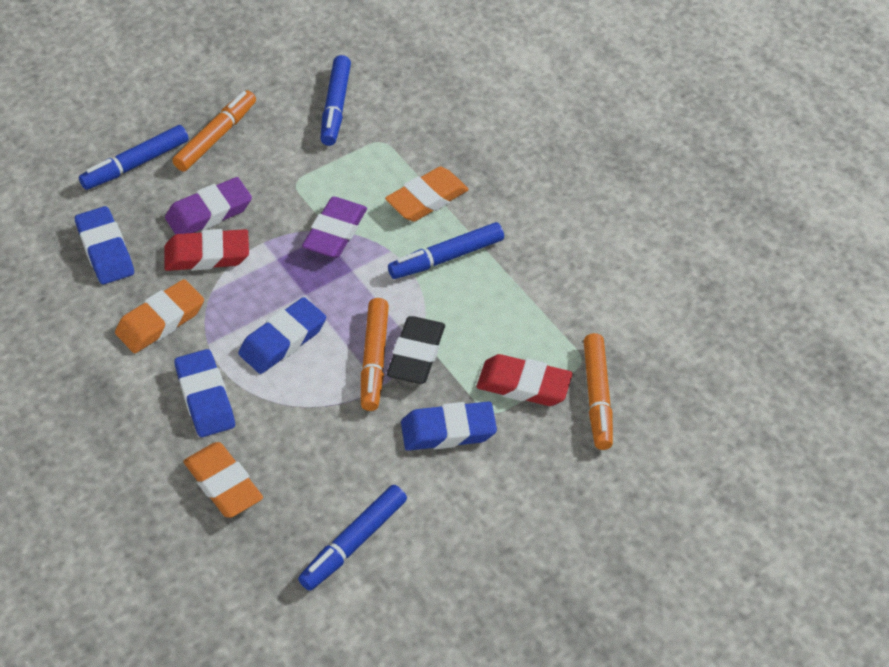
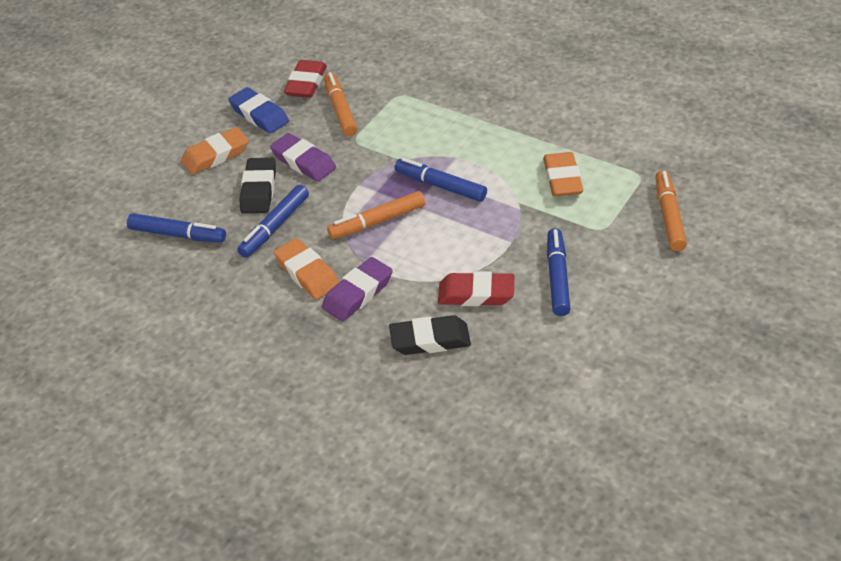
black eraser: 1 -> 2
blue eraser: 4 -> 1

